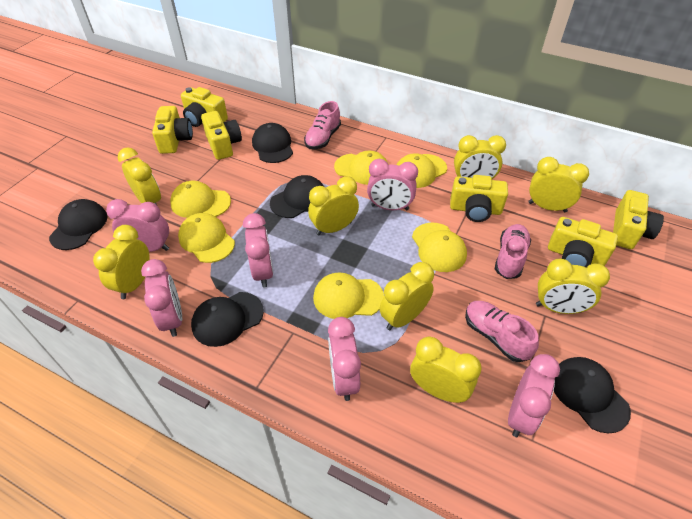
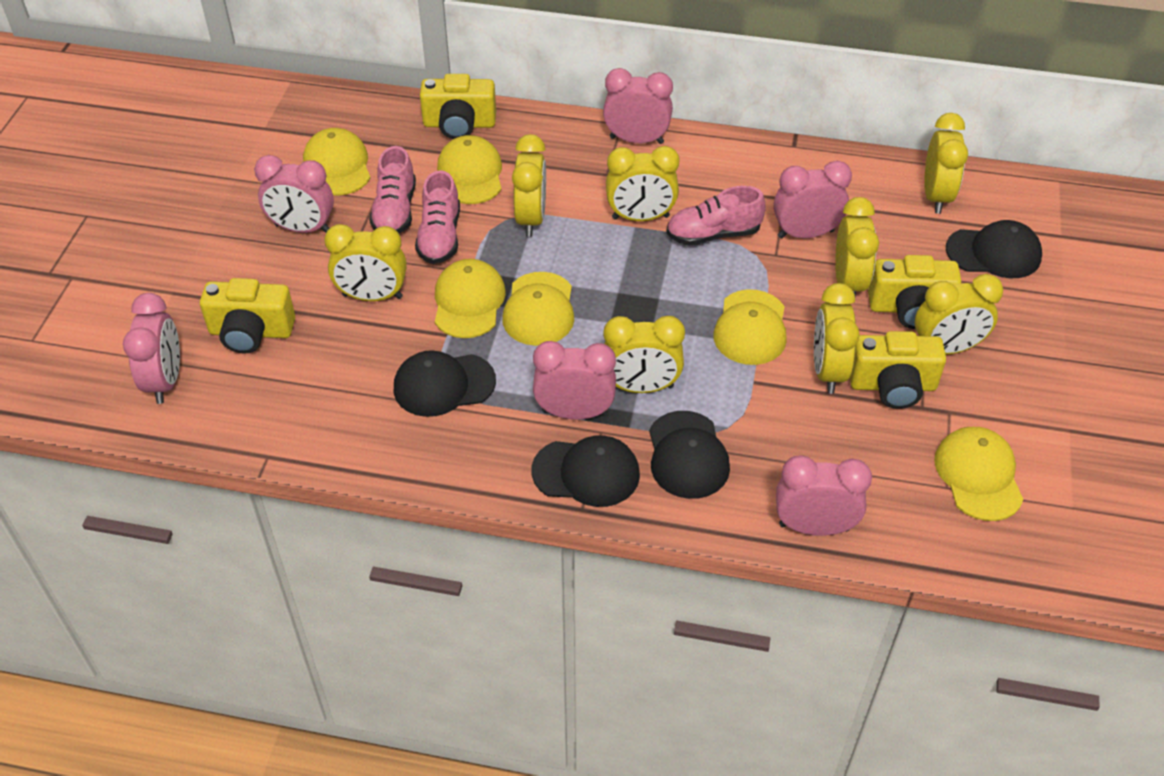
black cap: 5 -> 4
yellow camera: 6 -> 4

